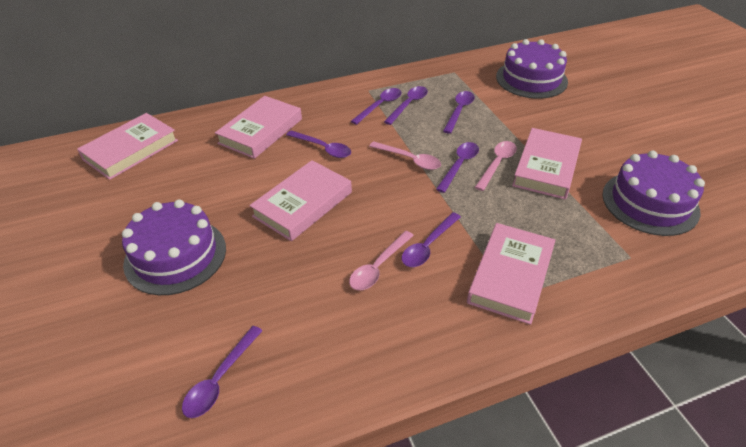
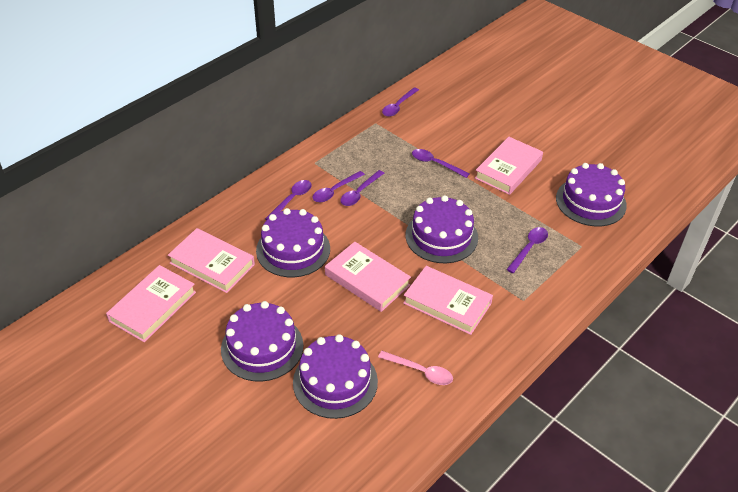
pink spoon: 3 -> 1
purple cake: 3 -> 5
purple spoon: 7 -> 6

